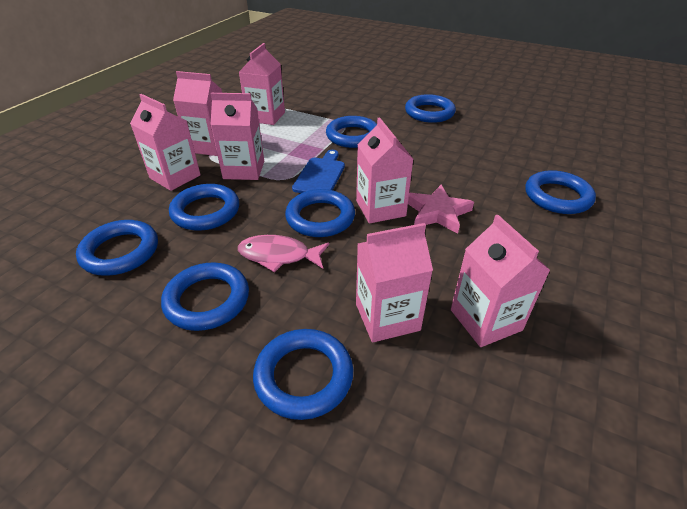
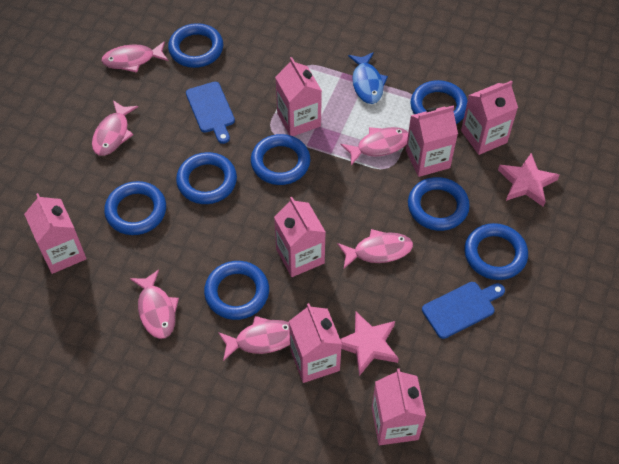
blue cutting board: 1 -> 2
blue fish: 0 -> 1
pink fish: 1 -> 6
pink star: 1 -> 2

